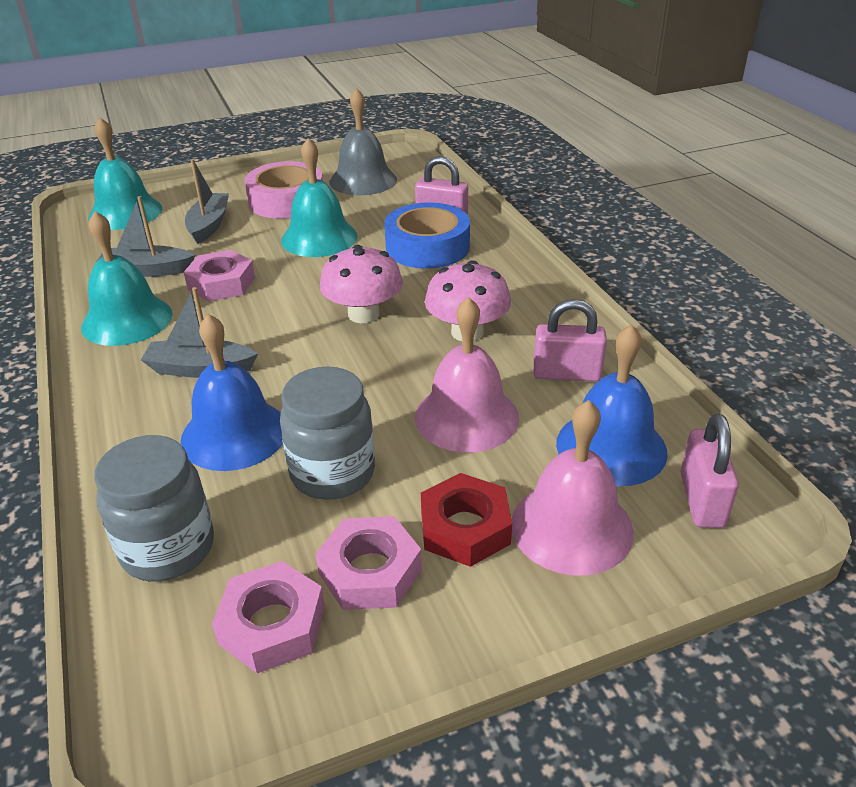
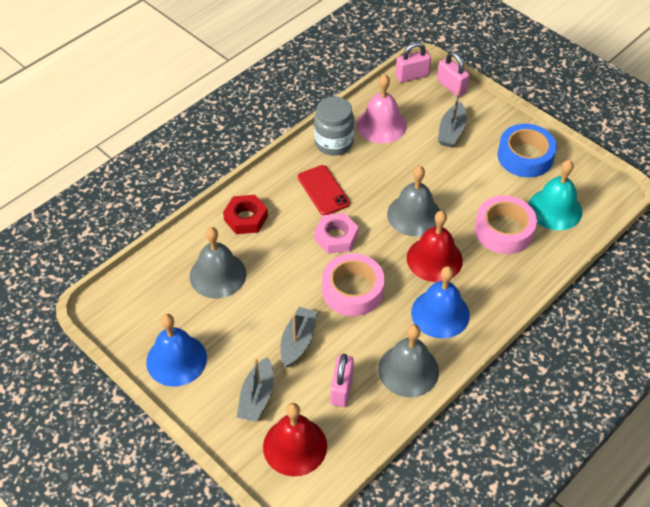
grey bell: 1 -> 3
grey jar: 2 -> 1
pink bell: 2 -> 1
pink mushroom: 2 -> 0
pink nut: 3 -> 1
pink tape: 1 -> 2
red bell: 0 -> 2
red phone: 0 -> 1
turquoise bell: 3 -> 1

